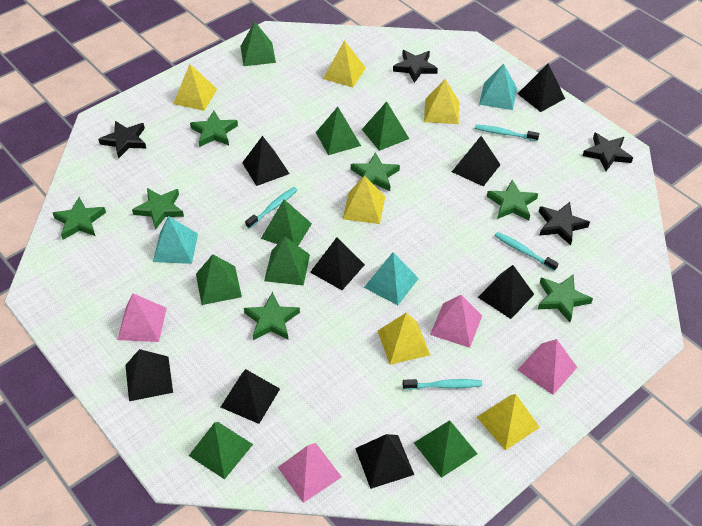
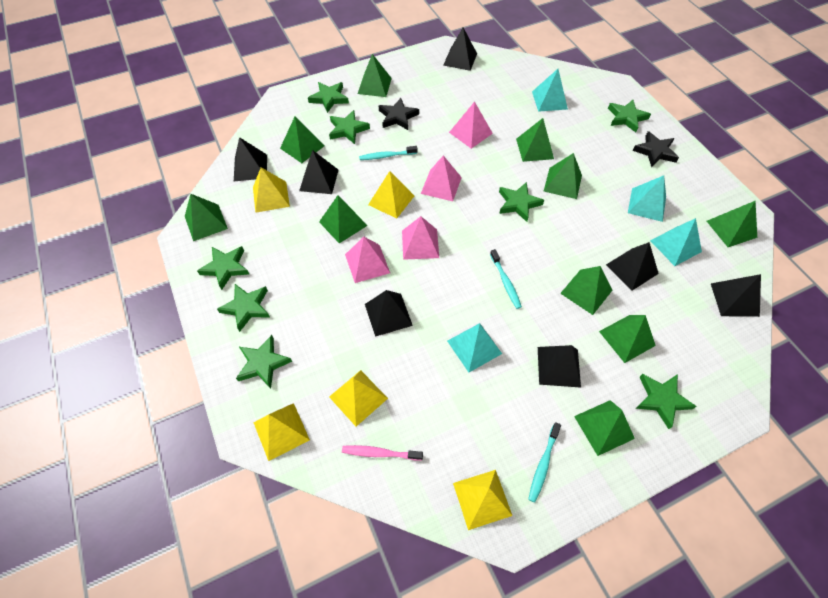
black pyramid: 8 -> 7
black star: 4 -> 2
green pyramid: 8 -> 10
green star: 7 -> 8
pink toothbrush: 0 -> 1
turquoise pyramid: 3 -> 4
turquoise toothbrush: 4 -> 3
yellow pyramid: 6 -> 5

